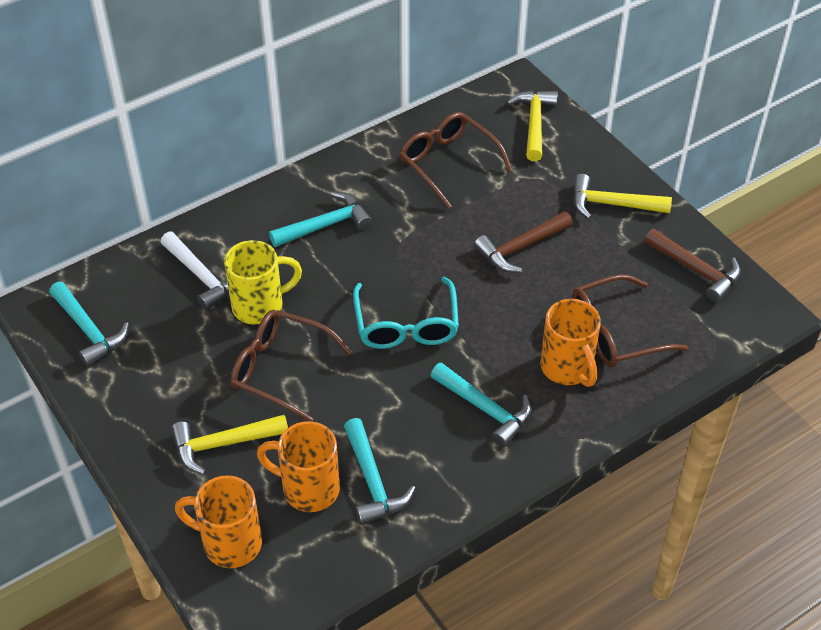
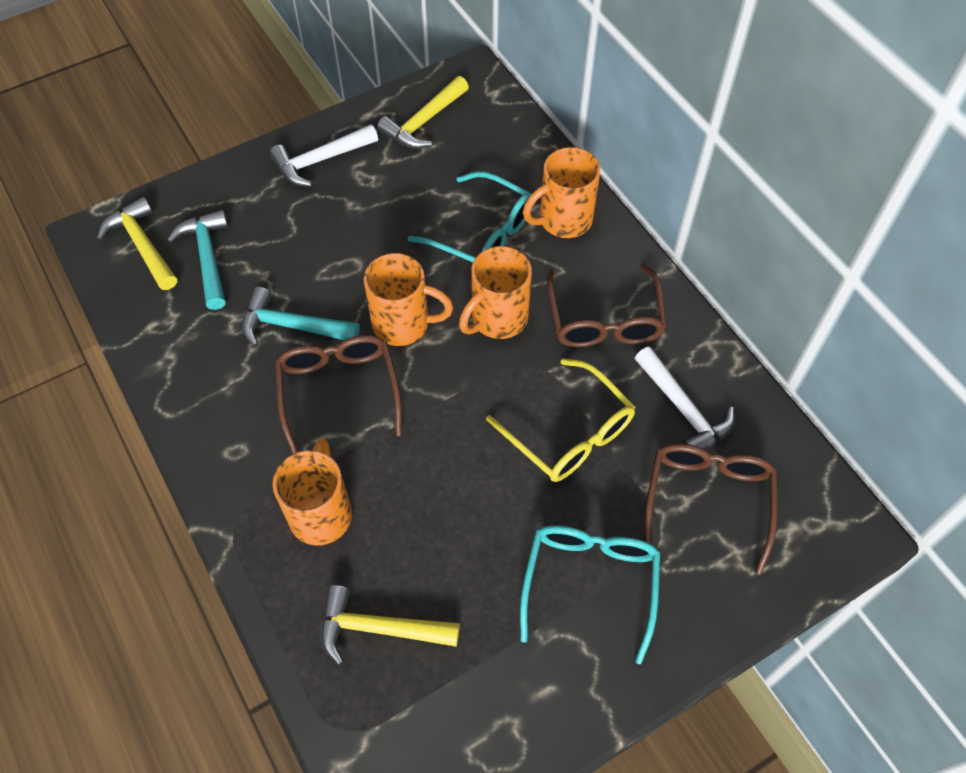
brown hammer: 2 -> 0
orange mug: 3 -> 4
turquoise glasses: 1 -> 2
turquoise hammer: 4 -> 2
white hammer: 1 -> 2
yellow glasses: 0 -> 1
yellow mug: 1 -> 0

